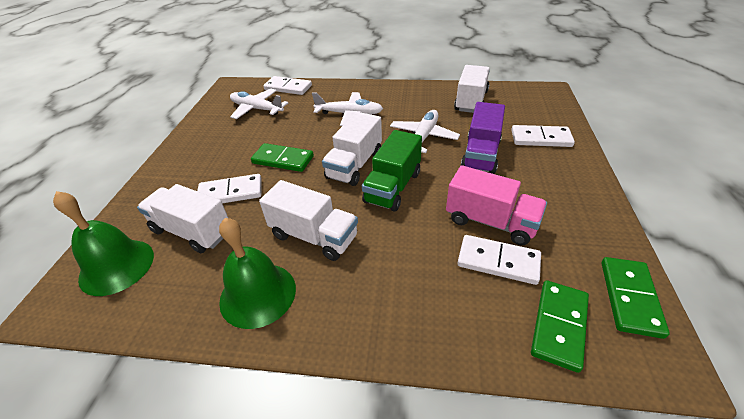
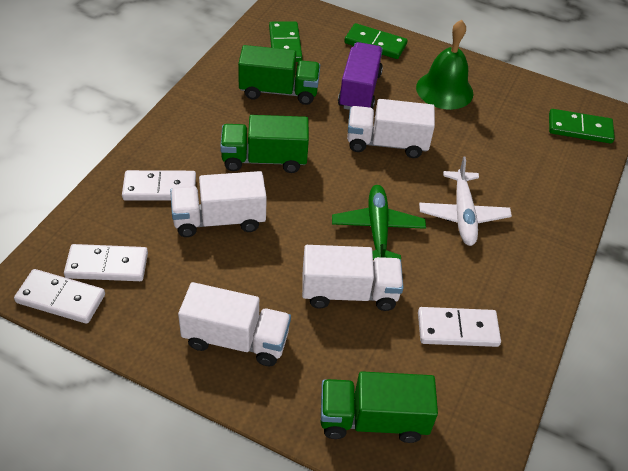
green bell: 2 -> 1
green plane: 0 -> 1
green truck: 1 -> 3
pink truck: 1 -> 0
white plane: 3 -> 1

